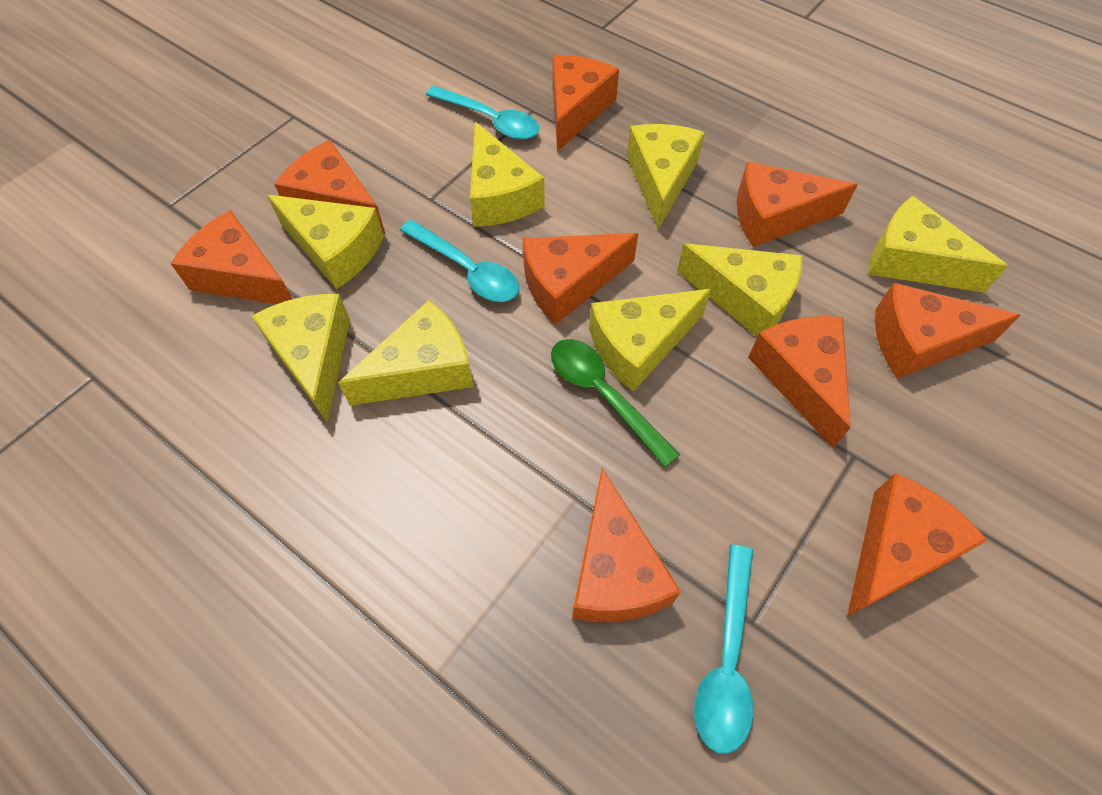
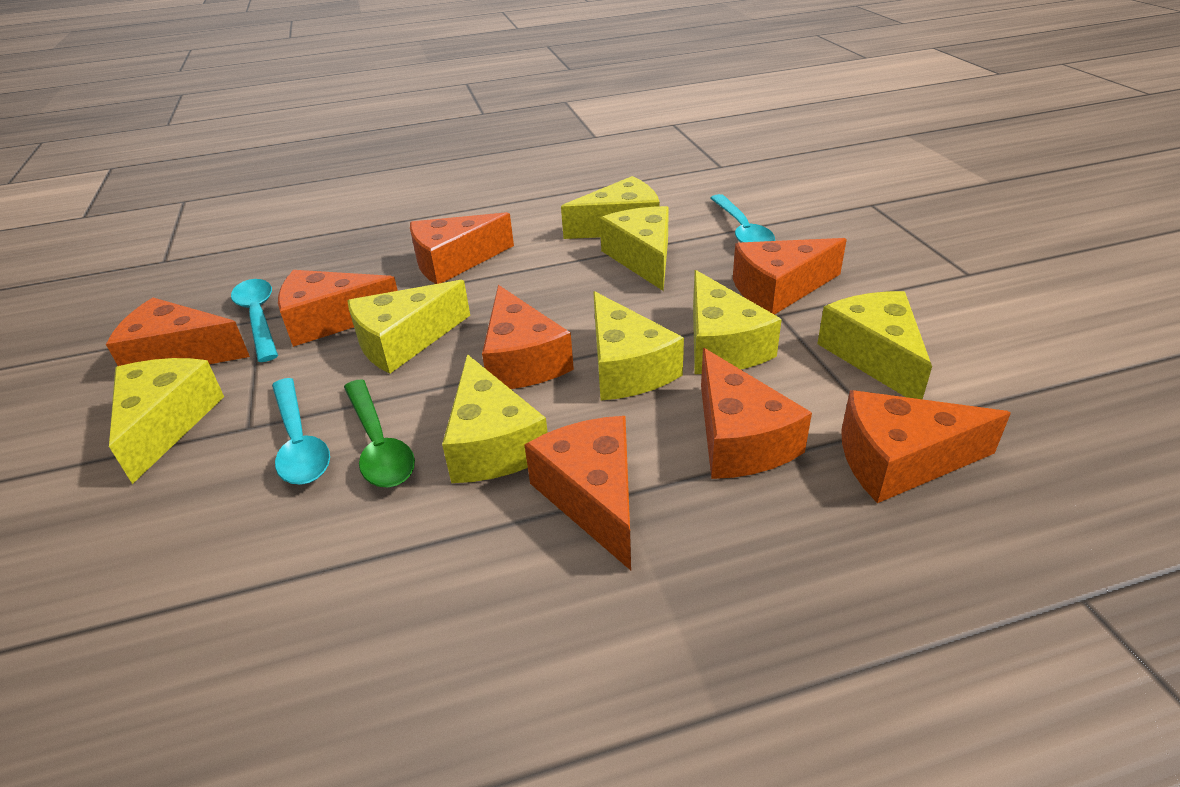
orange cheese: 9 -> 8

